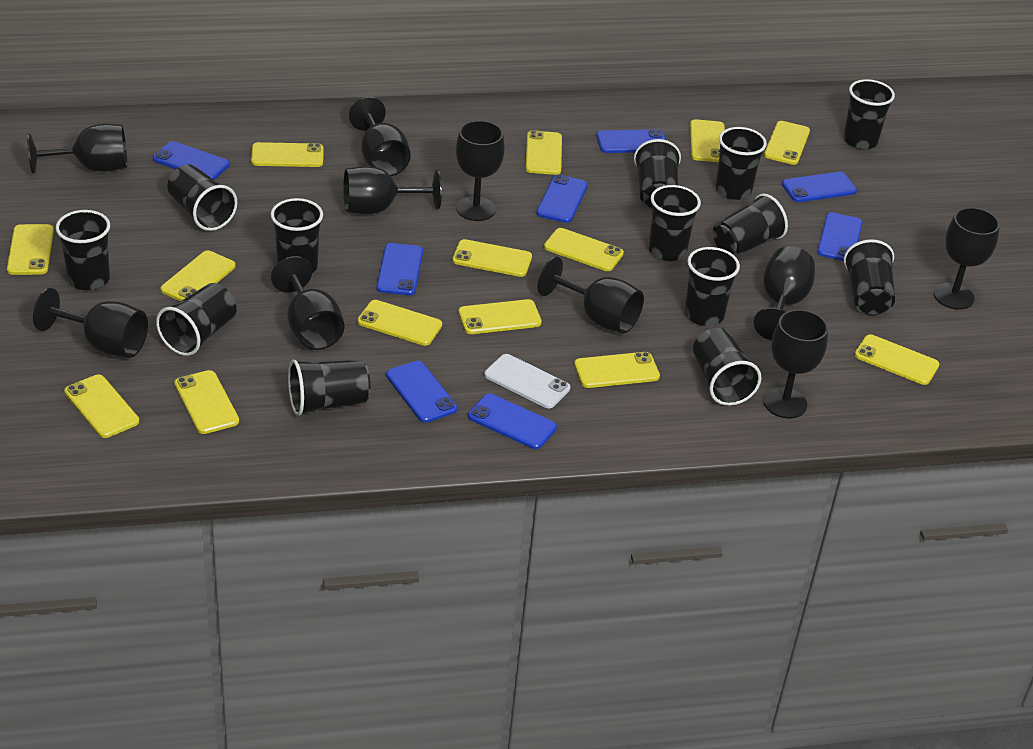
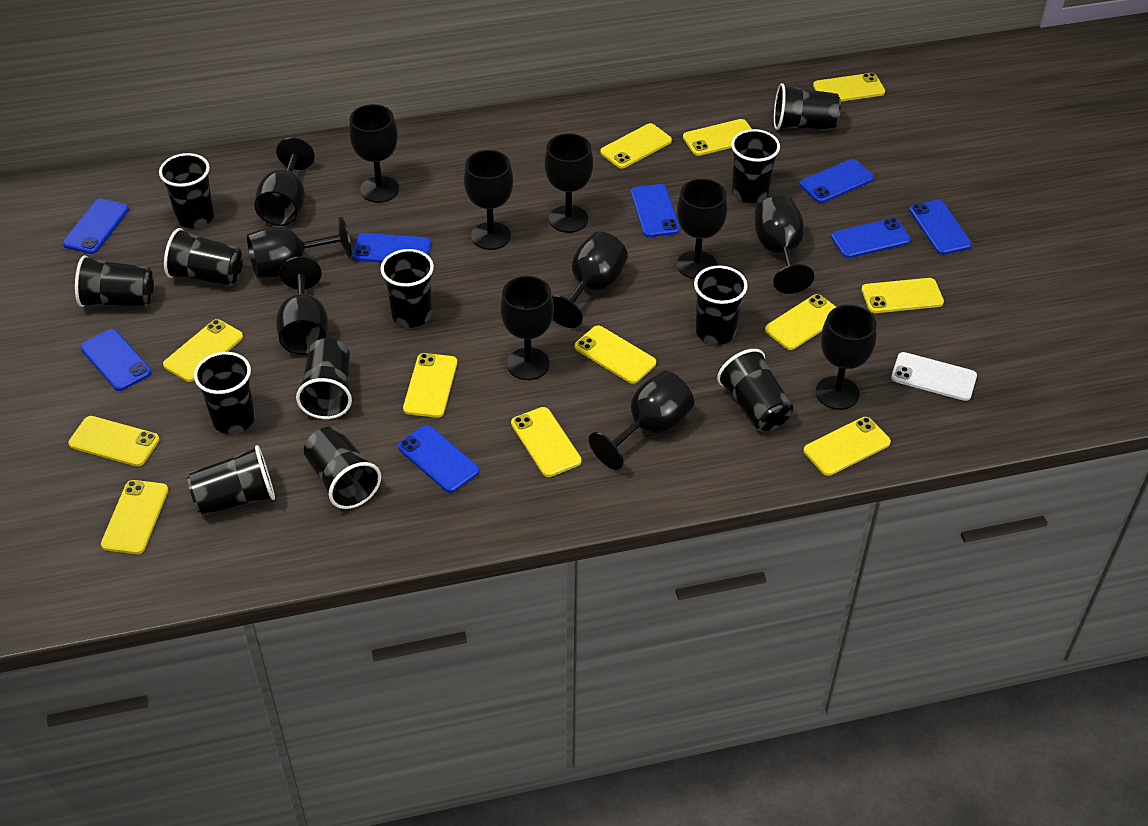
black cup: 13 -> 12
black goblet: 10 -> 12
yellow phone: 14 -> 12

